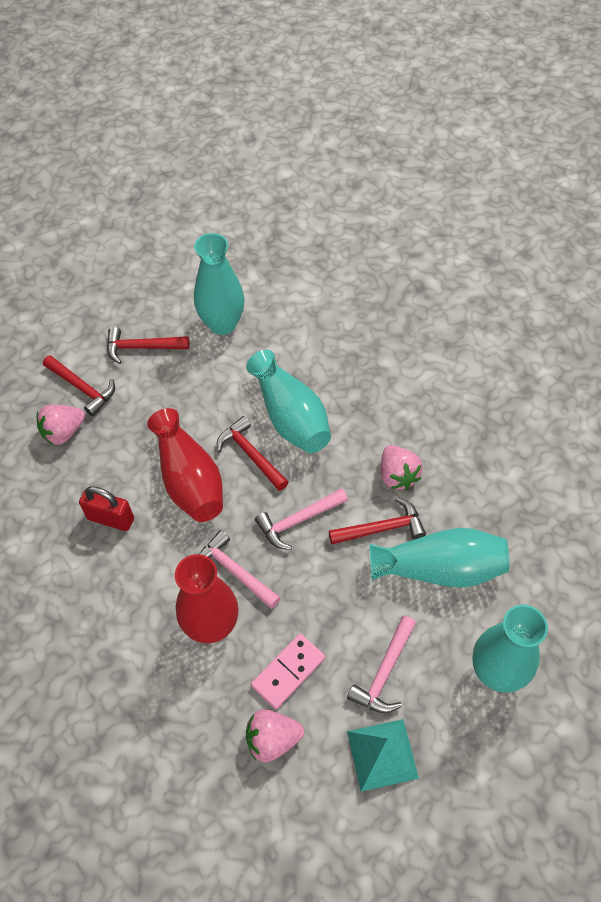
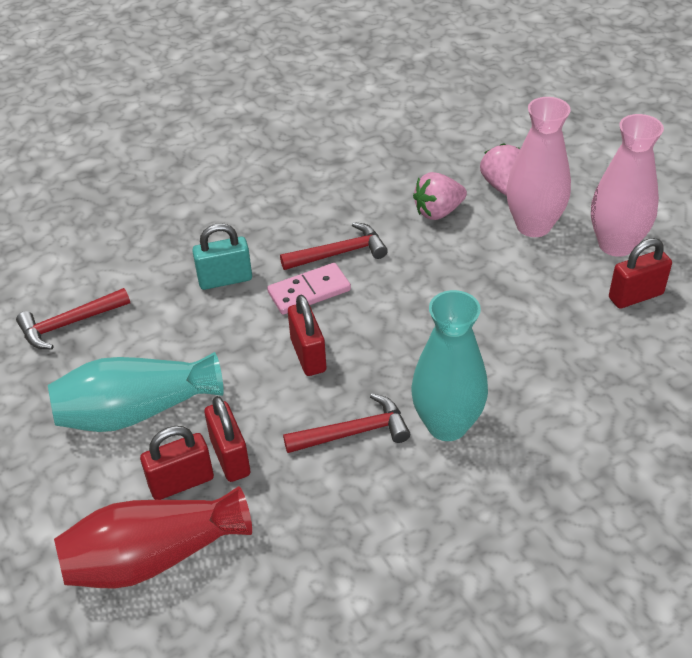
pink hammer: 3 -> 0
pink strawberry: 3 -> 2
pink vase: 0 -> 2
red hammer: 4 -> 3
red padlock: 1 -> 4
red vase: 2 -> 1
turquoise padlock: 0 -> 1
turquoise pyramid: 1 -> 0
turquoise vase: 4 -> 2

